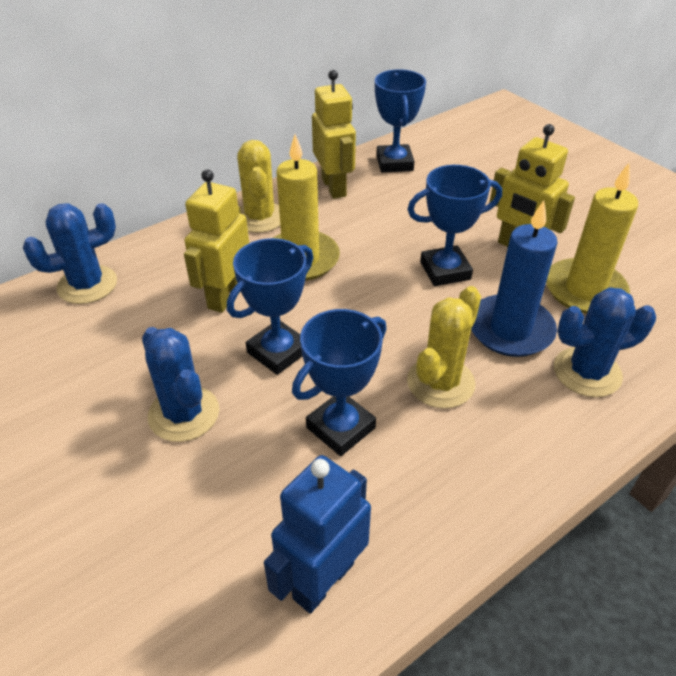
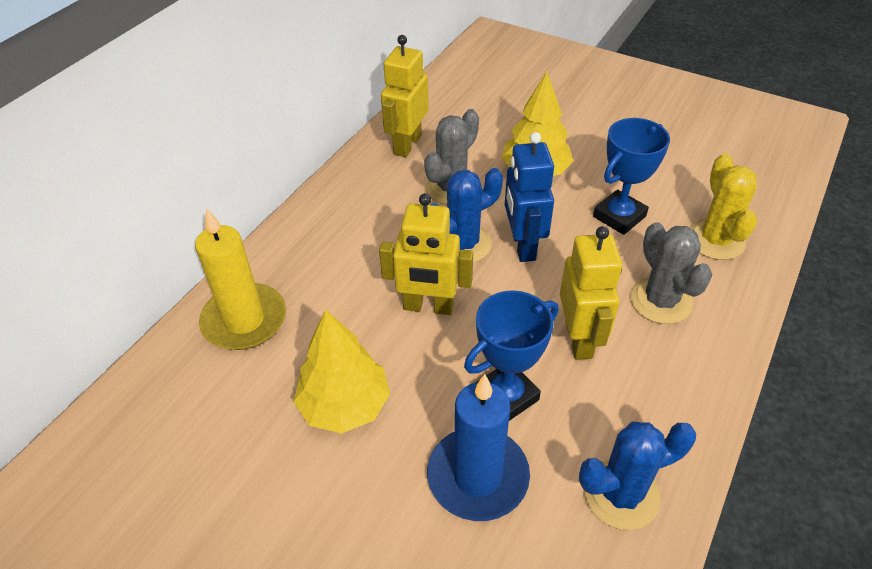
blue cactus: 3 -> 2
blue trophy: 4 -> 2
grey cactus: 0 -> 2
yellow cactus: 2 -> 1
yellow candle: 2 -> 1
yellow tree: 0 -> 2

